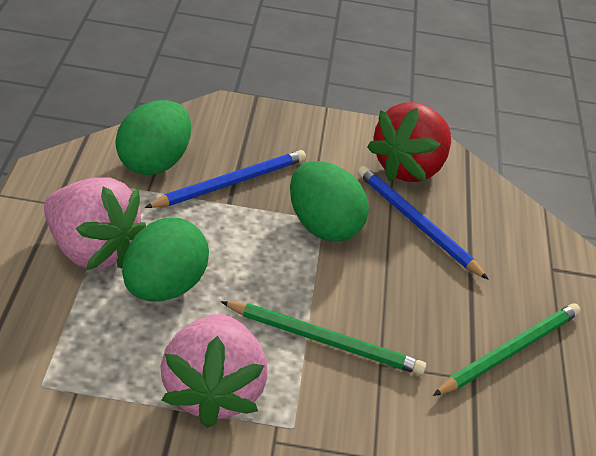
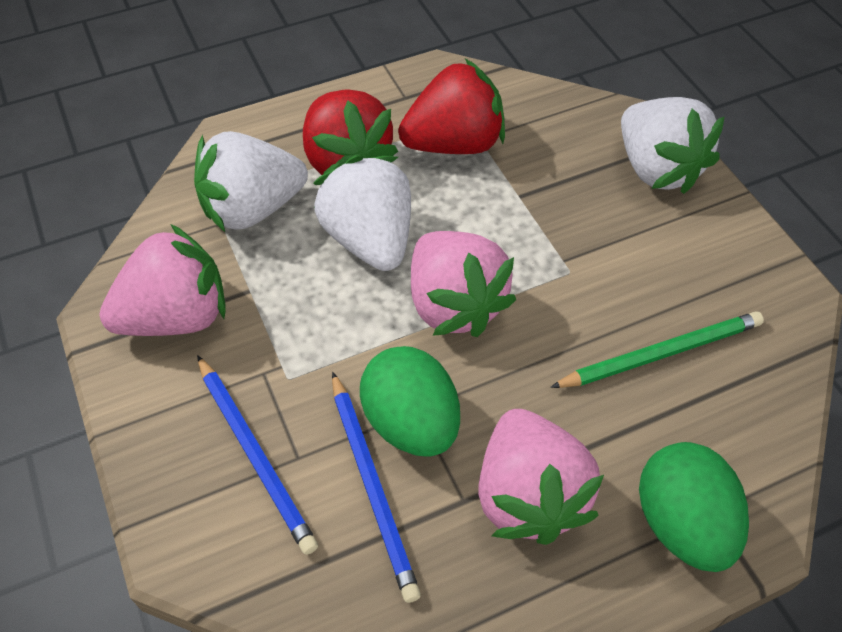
green egg: 3 -> 2
green pencil: 2 -> 1
pink strawberry: 2 -> 3
red strawberry: 1 -> 2
white strawberry: 0 -> 3

